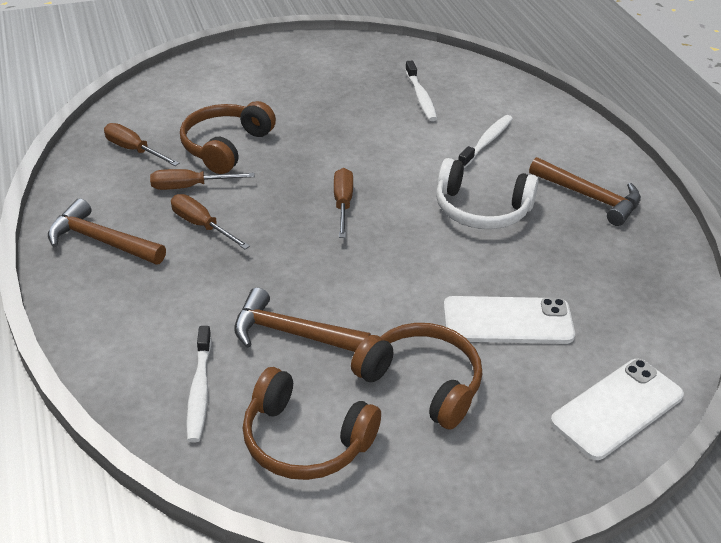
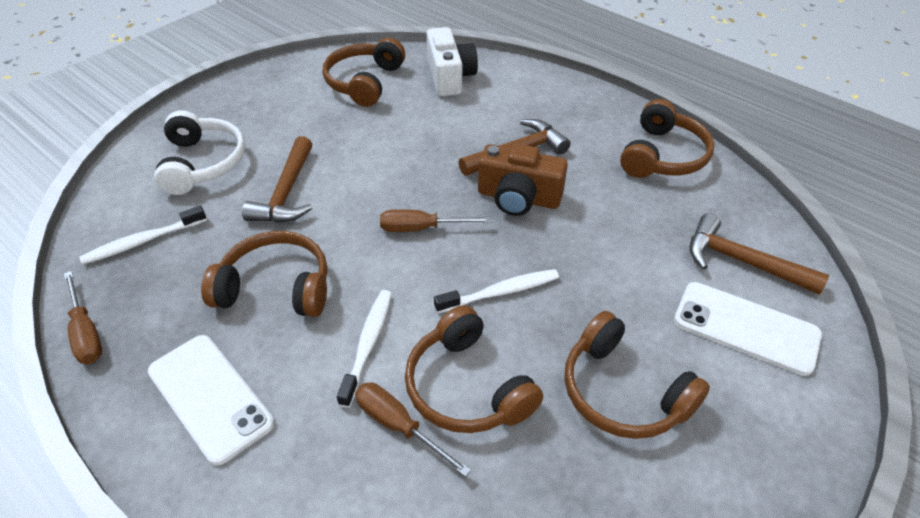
brown camera: 0 -> 1
brown headphones: 3 -> 5
brown screwdriver: 4 -> 3
white camera: 0 -> 1

